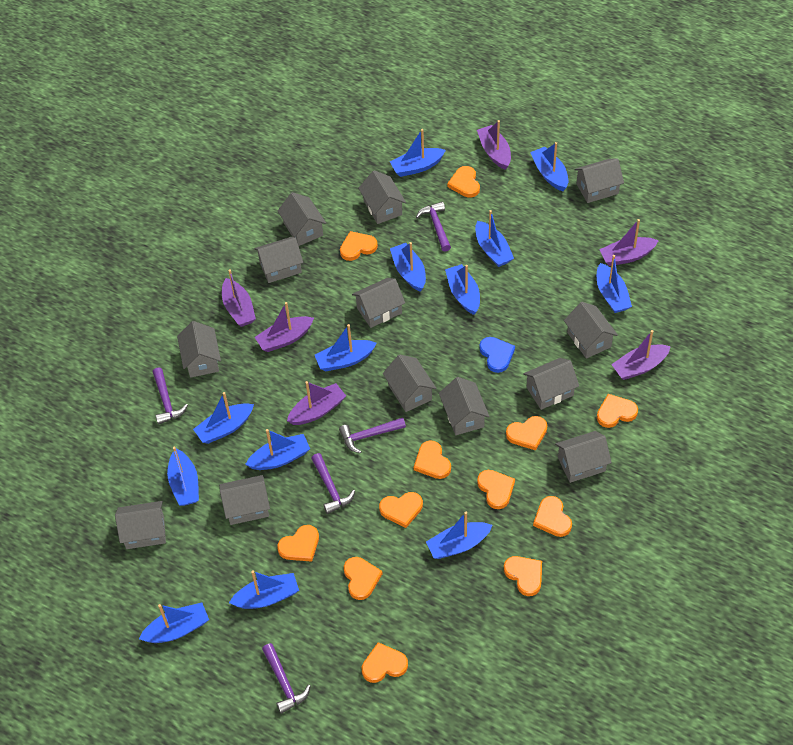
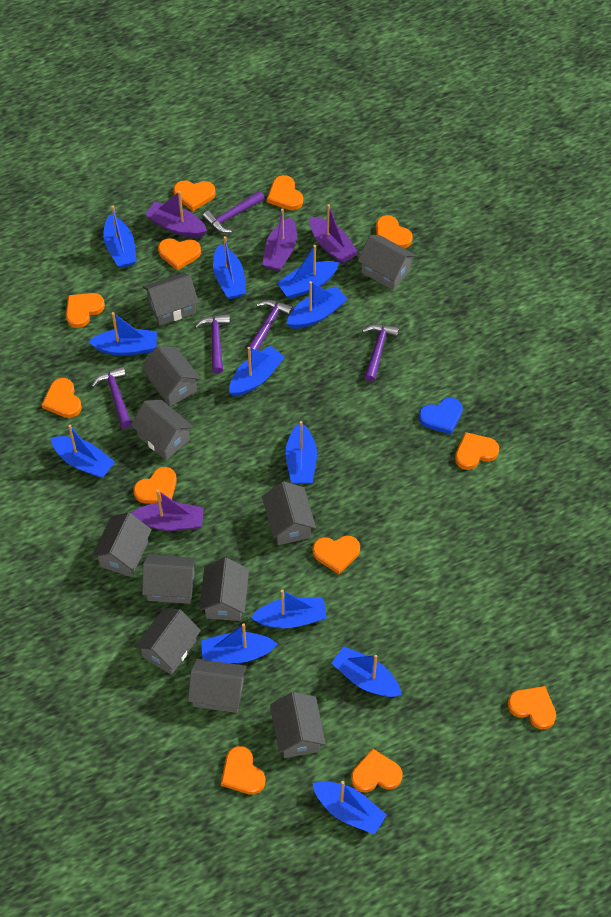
blue boat: 13 -> 12
grey house: 13 -> 11
purple boat: 6 -> 4

